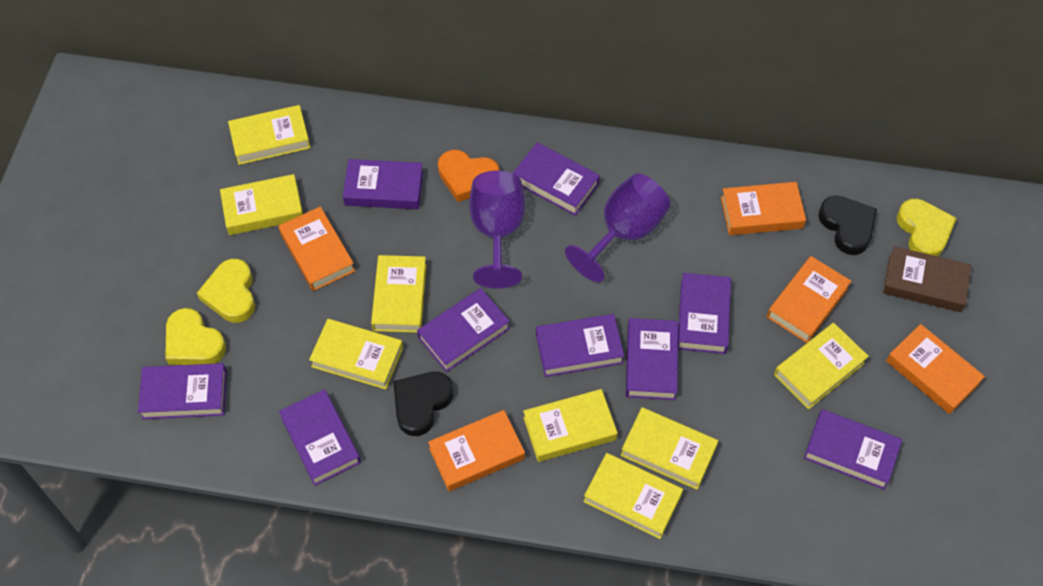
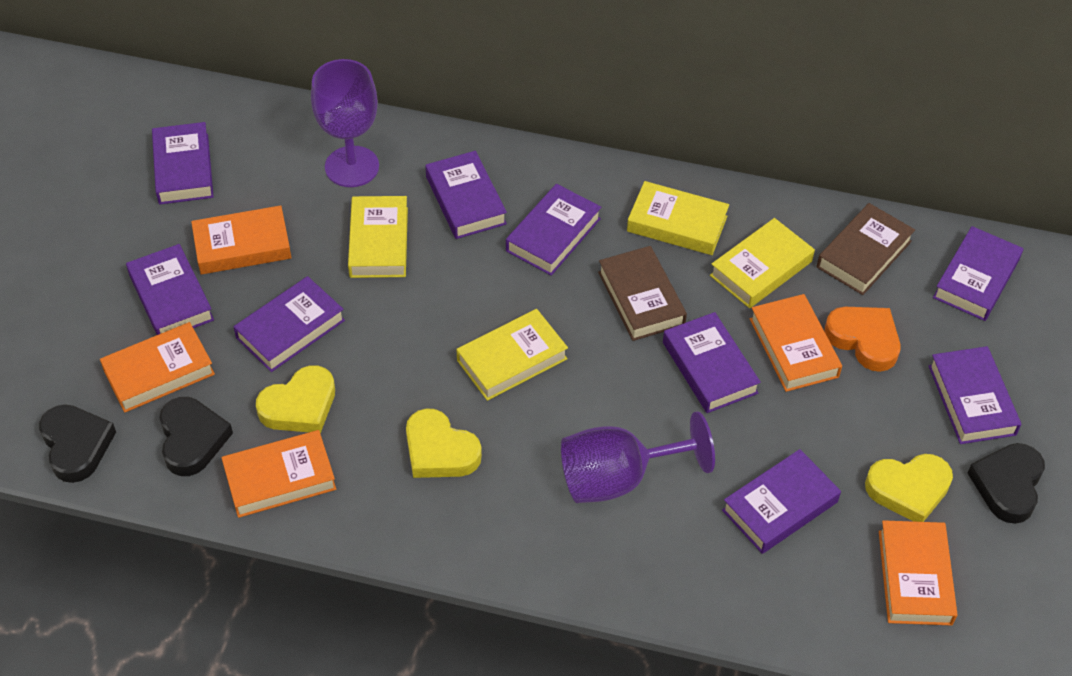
black heart: 2 -> 3
brown book: 1 -> 2
yellow book: 8 -> 4

